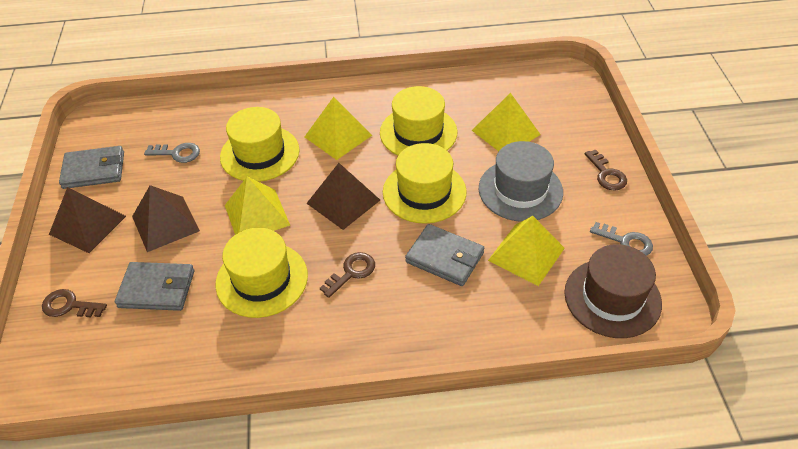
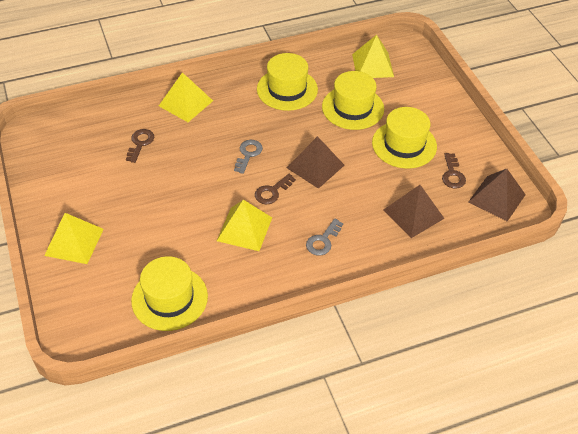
brown hat: 1 -> 0
grey hat: 1 -> 0
grey wallet: 3 -> 0

